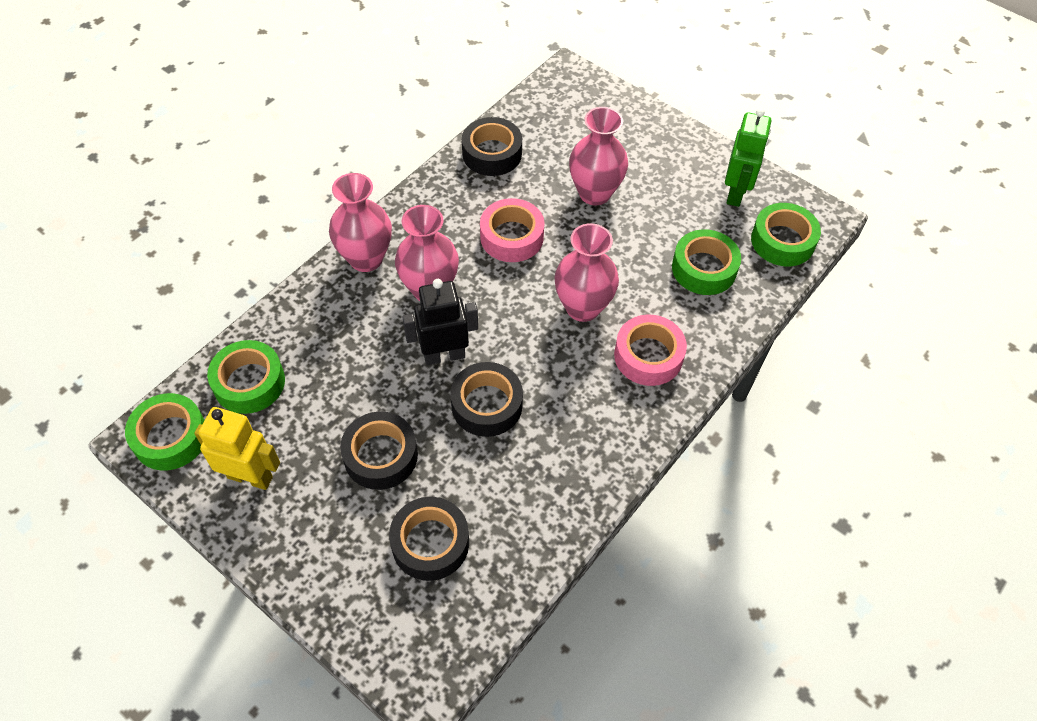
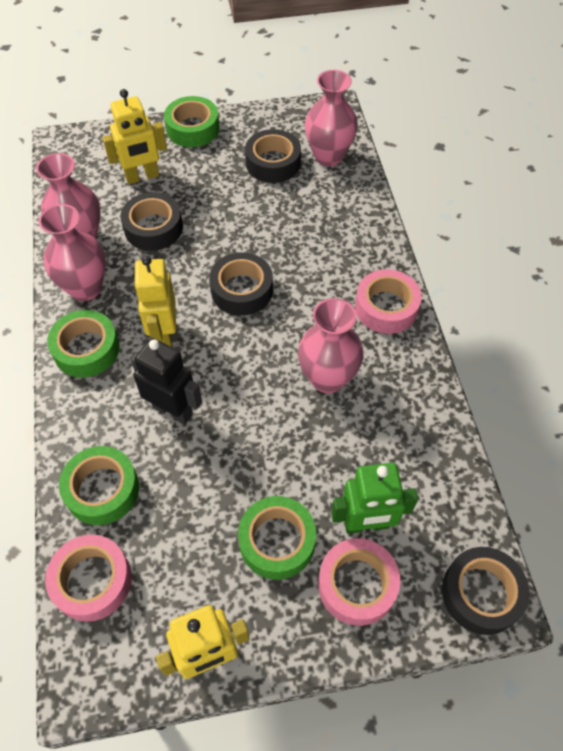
pink tape: 2 -> 3
yellow robot: 1 -> 3

